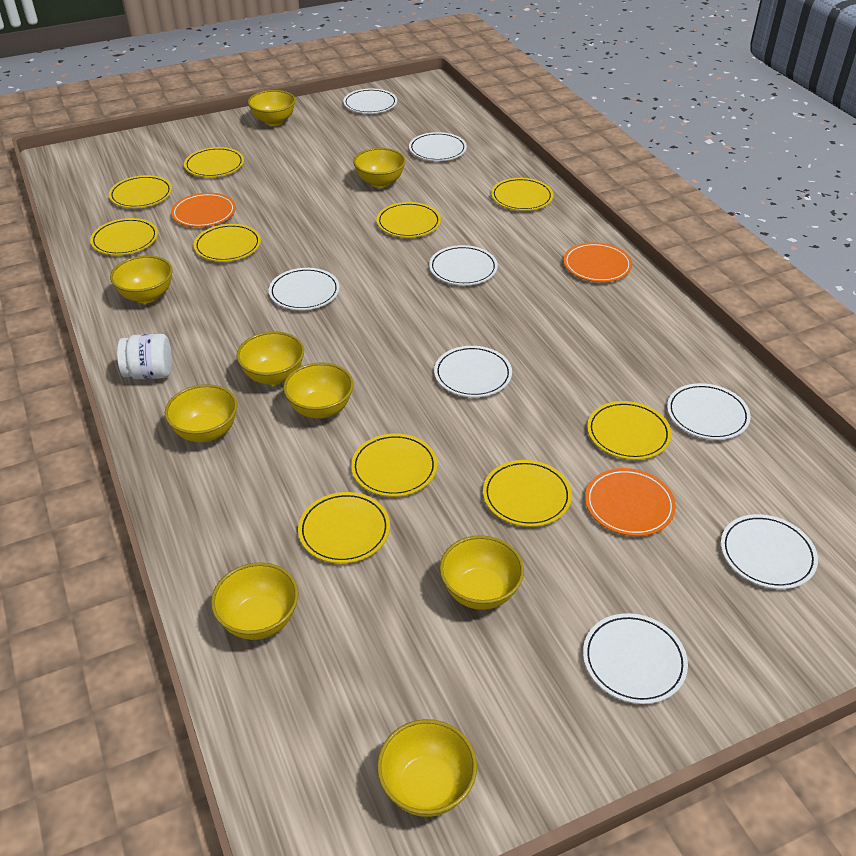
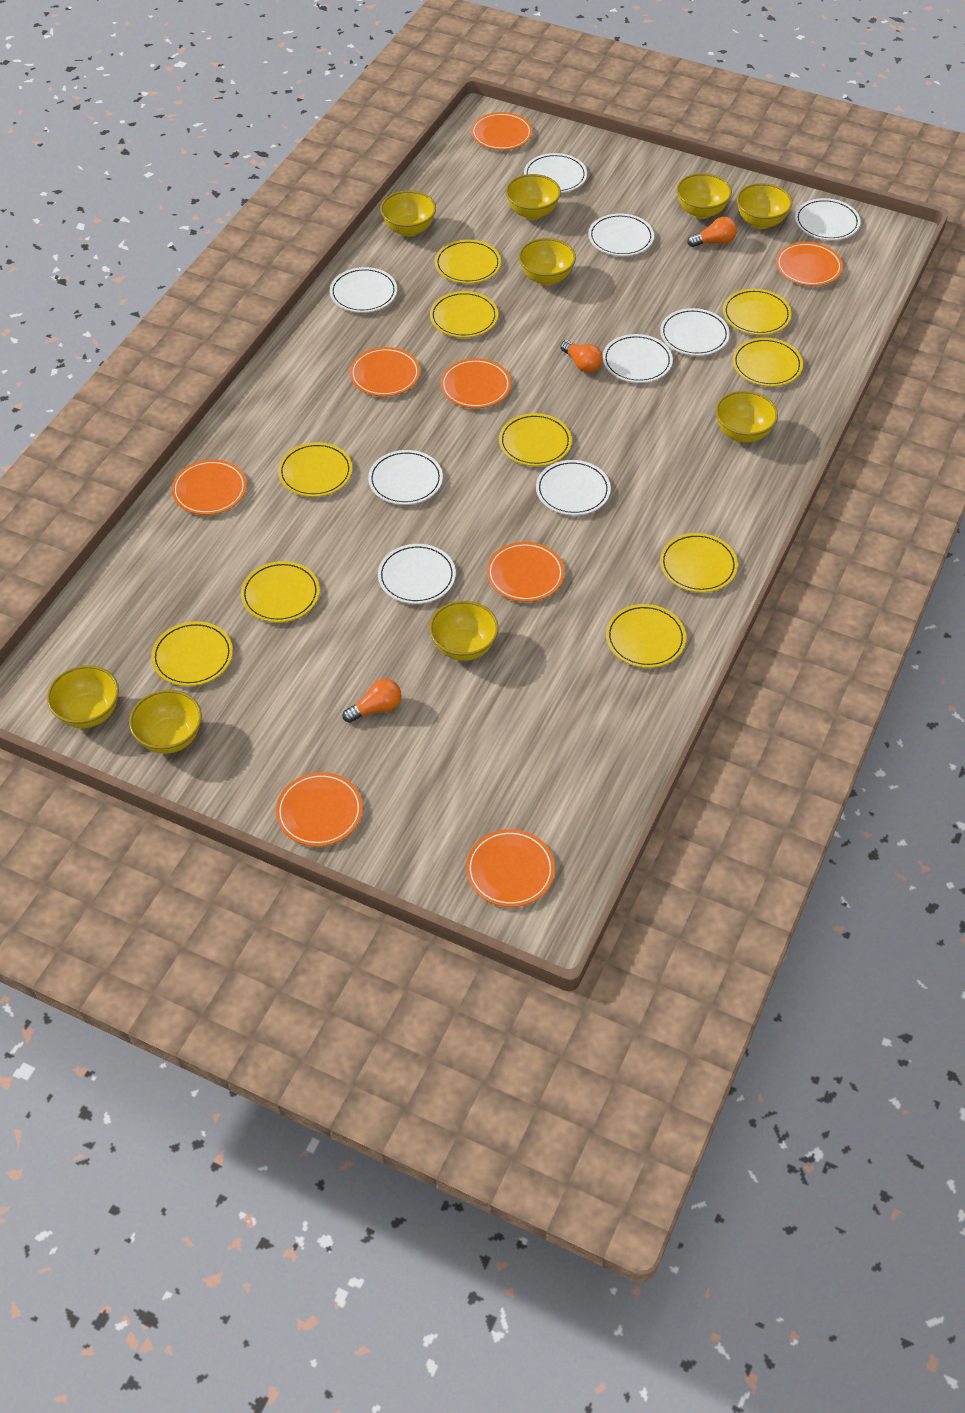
orange light bulb: 0 -> 3
orange plate: 3 -> 8
white jar: 1 -> 0
white plate: 8 -> 9

